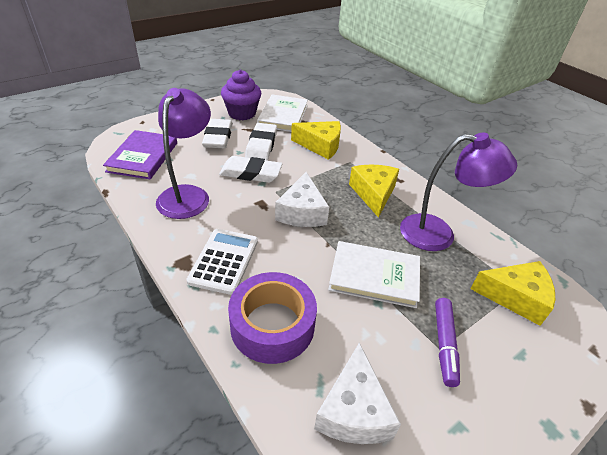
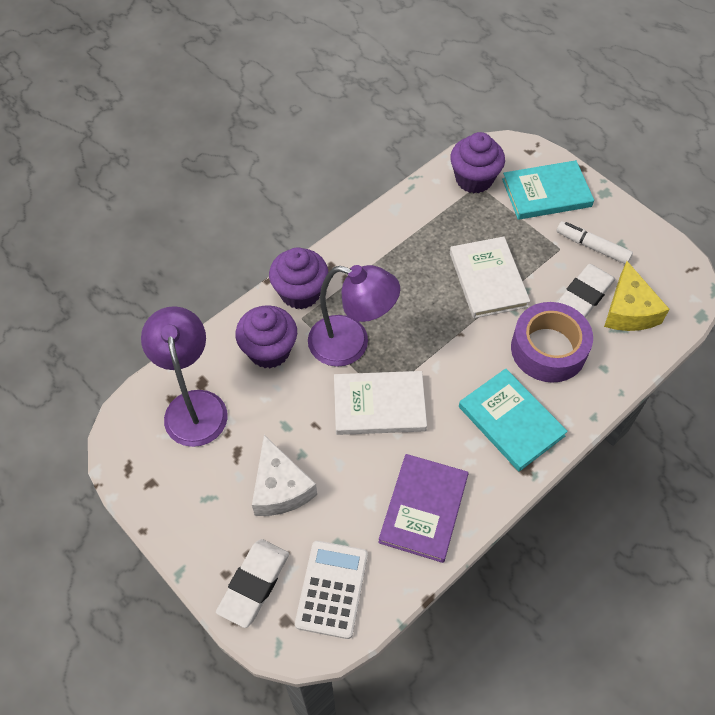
purple cupcake: 1 -> 3
purple marker: 1 -> 0
turquoise book: 0 -> 2
white cheese: 2 -> 1
white eraser: 3 -> 2
white marker: 0 -> 1
yellow cheese: 3 -> 1

